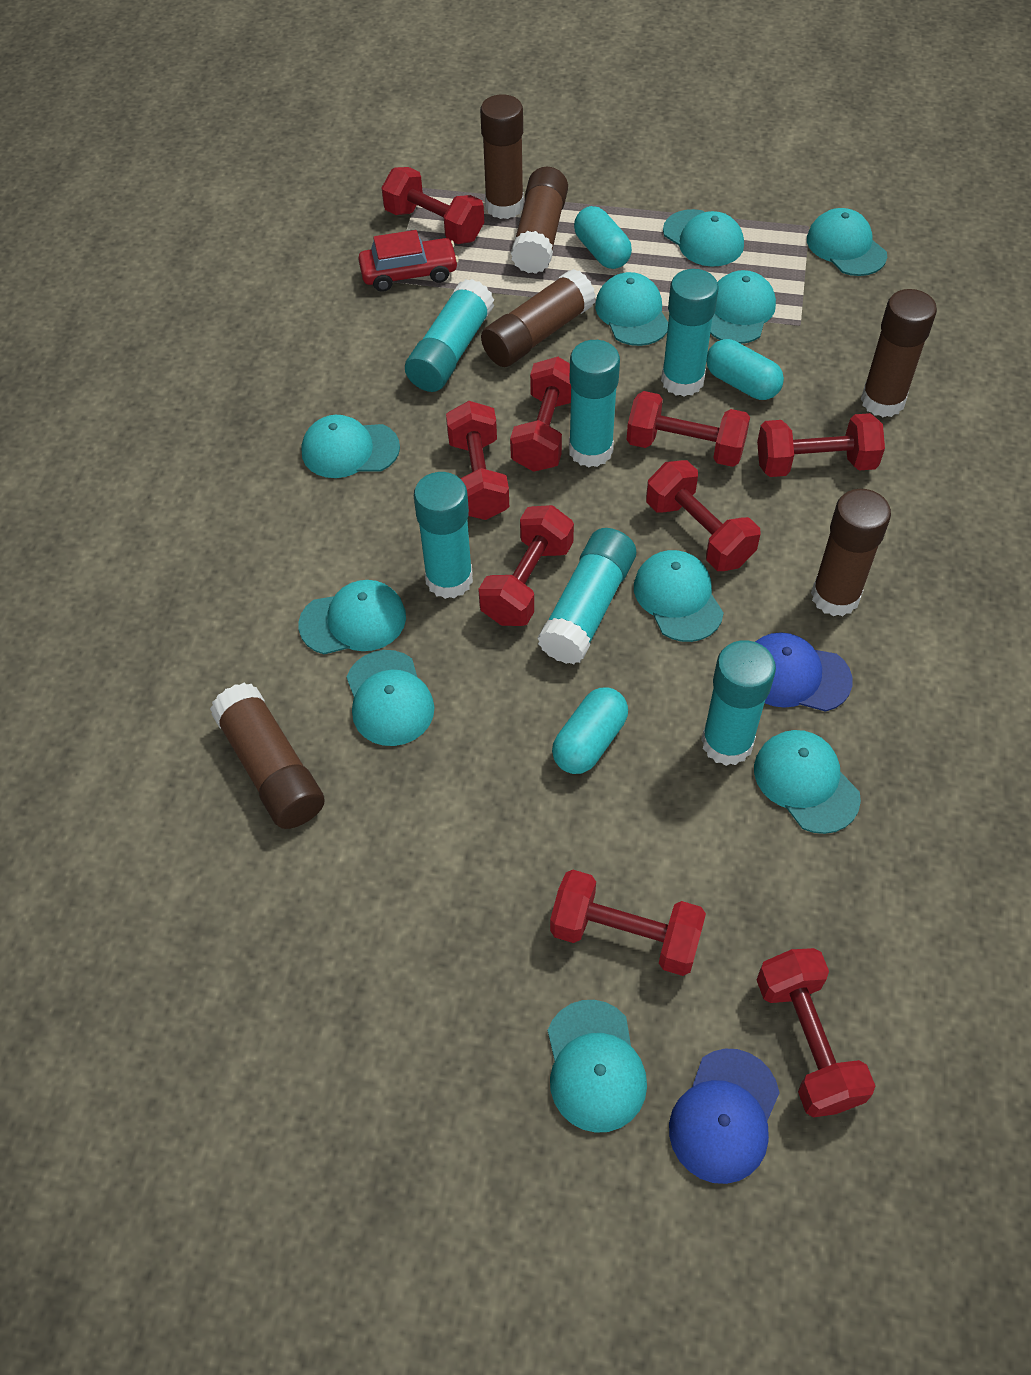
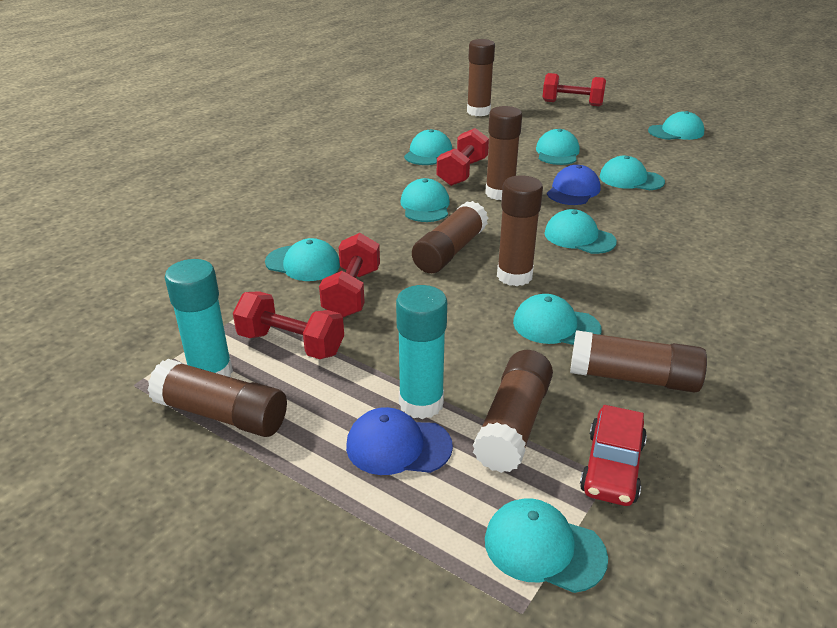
brown glue stick: 6 -> 7
red dumbbell: 9 -> 4
turquoise cap: 10 -> 9
turquoise capsule: 3 -> 0
turquoise glue stick: 6 -> 2

